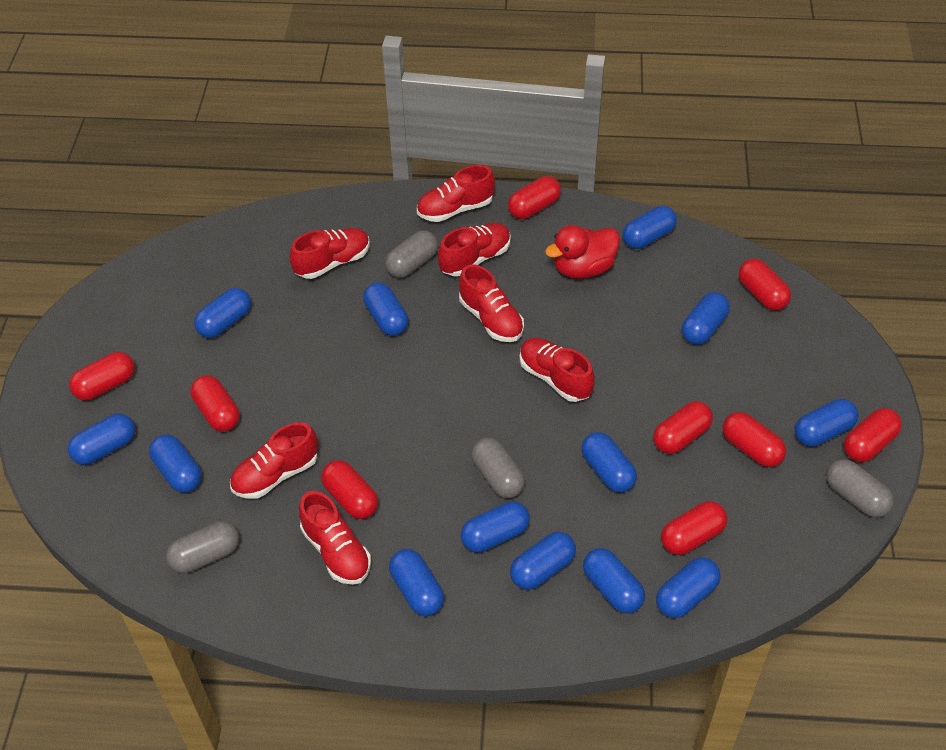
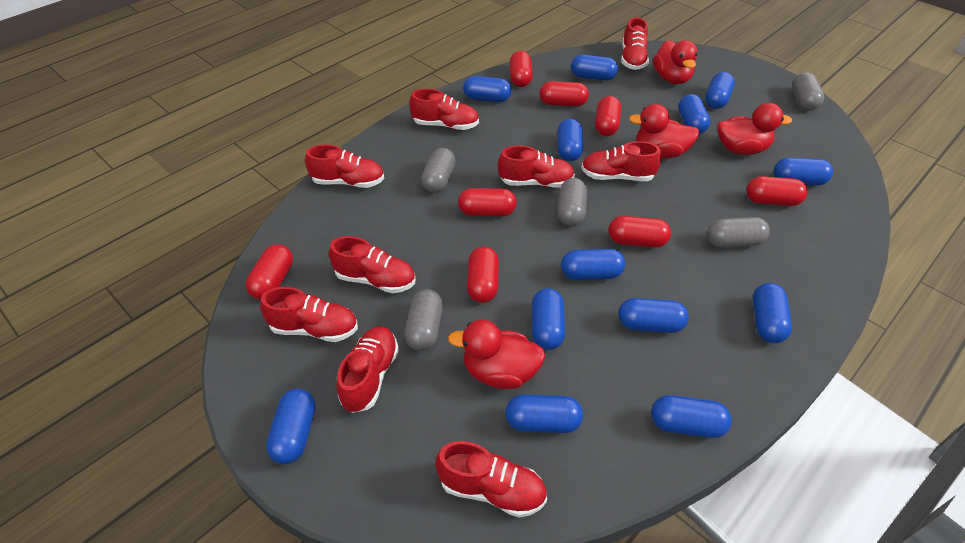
grey capsule: 4 -> 5
red capsule: 9 -> 8
red duck: 1 -> 4
red shoe: 7 -> 9

